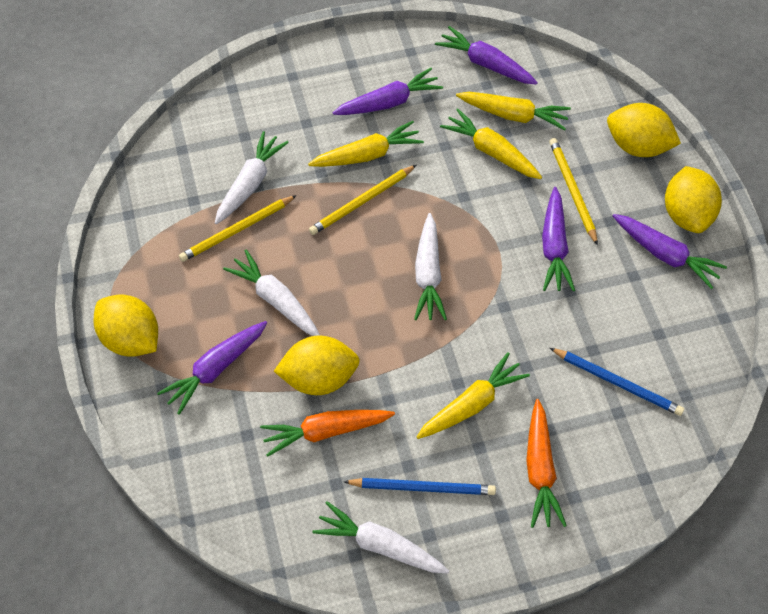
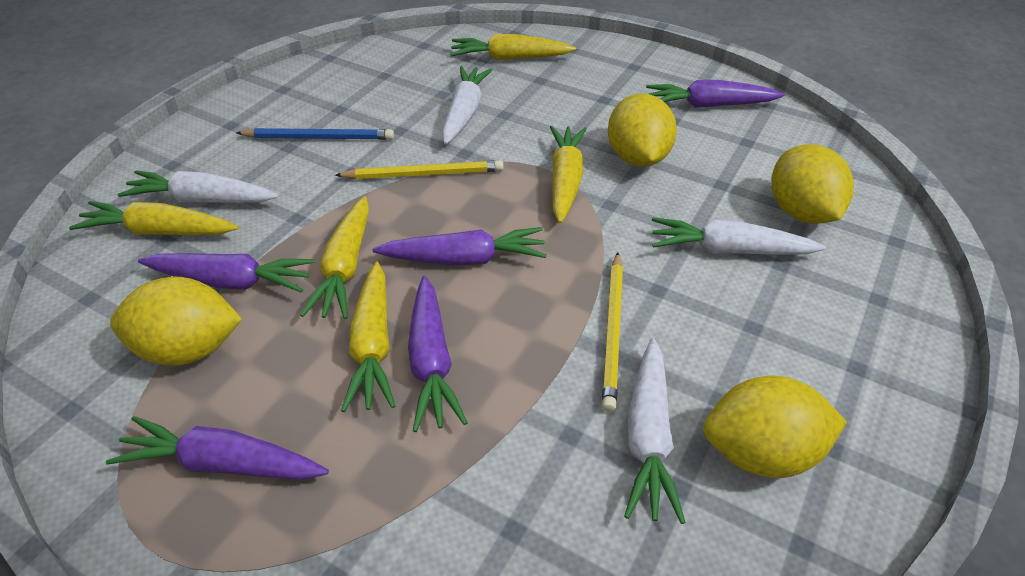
blue pencil: 2 -> 1
orange carrot: 2 -> 0
yellow carrot: 4 -> 5
yellow pencil: 3 -> 2

